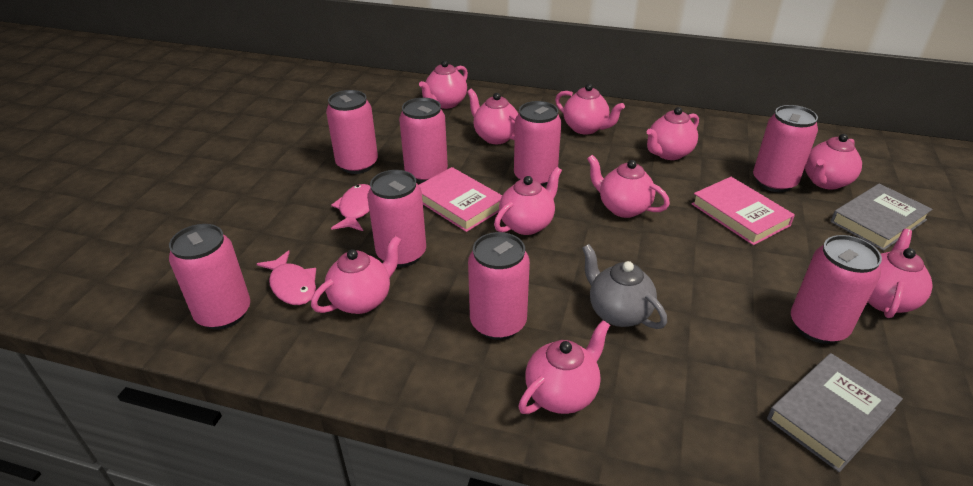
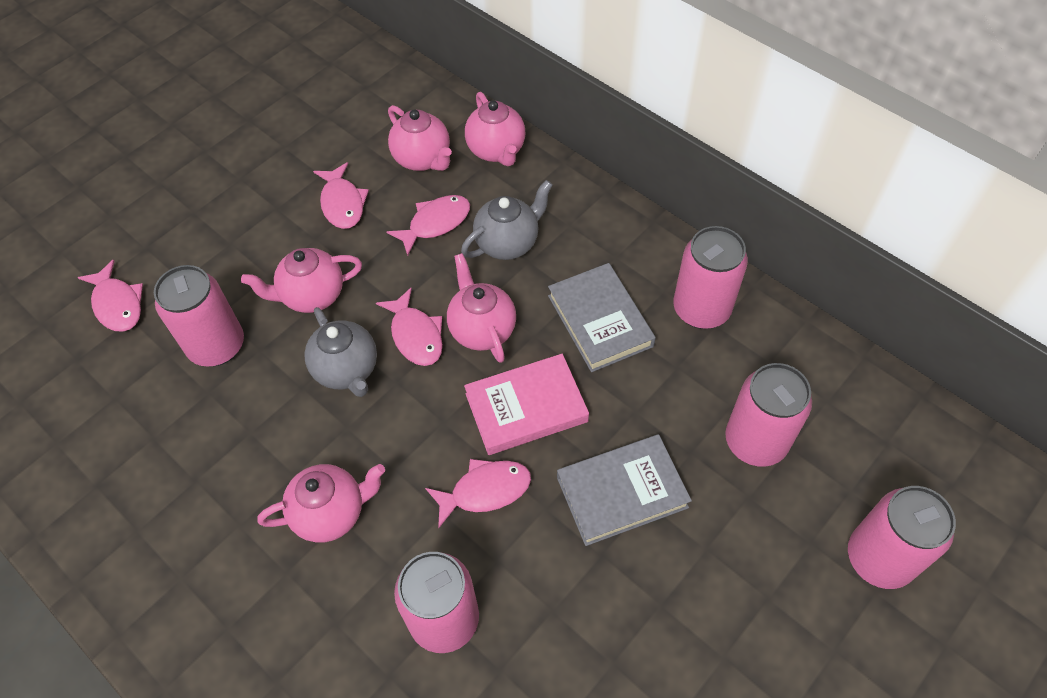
grey teapot: 1 -> 2
pink book: 2 -> 1
pink can: 8 -> 5
pink fish: 2 -> 5
pink teapot: 10 -> 5

